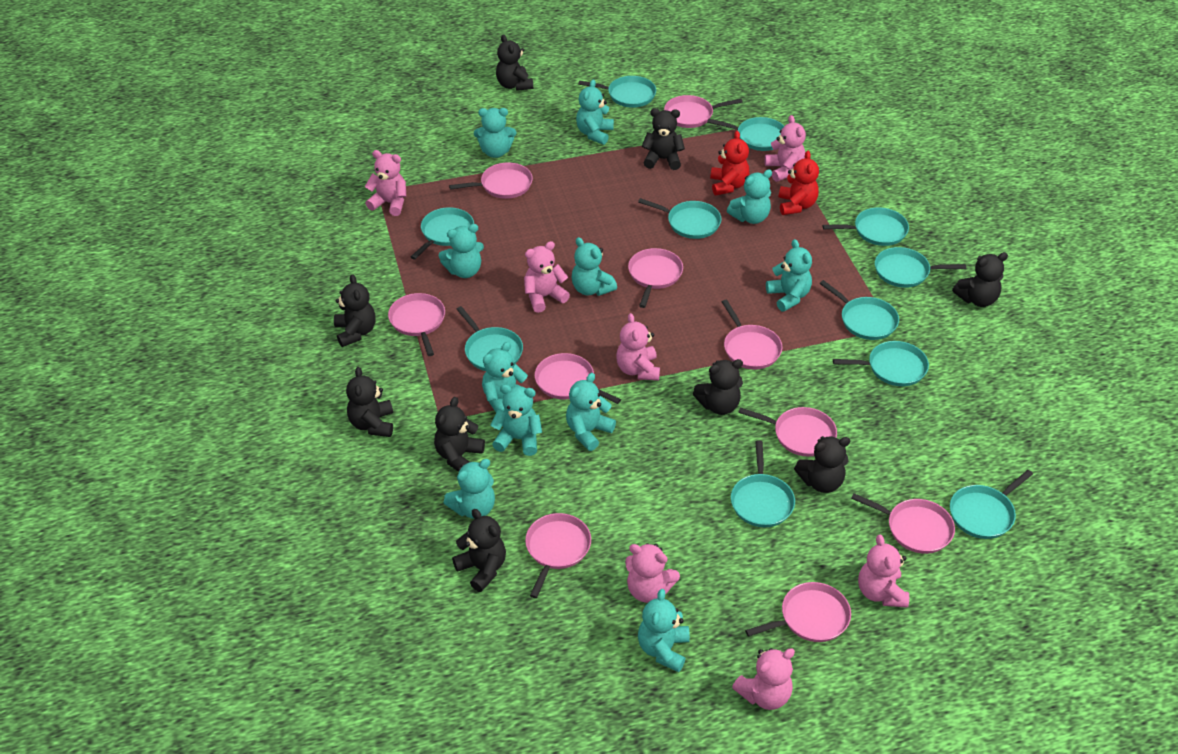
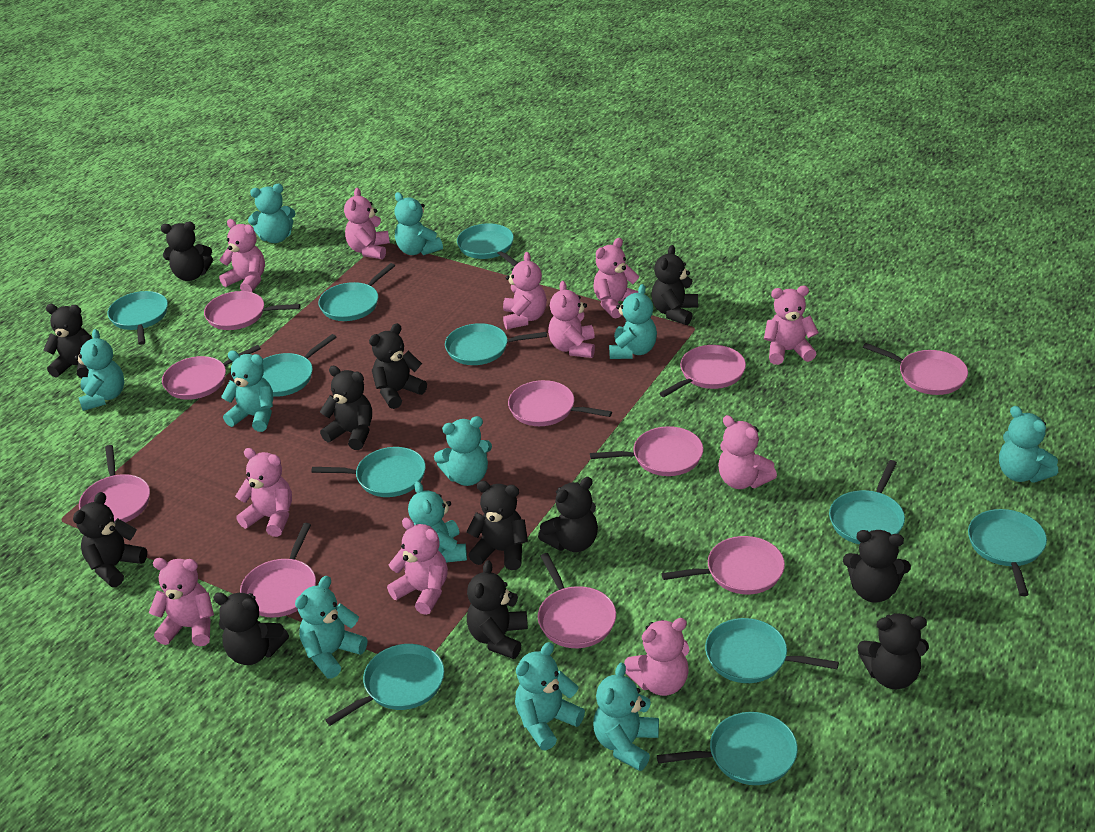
black teddy bear: 9 -> 12
pink teddy bear: 7 -> 11
red teddy bear: 2 -> 0

